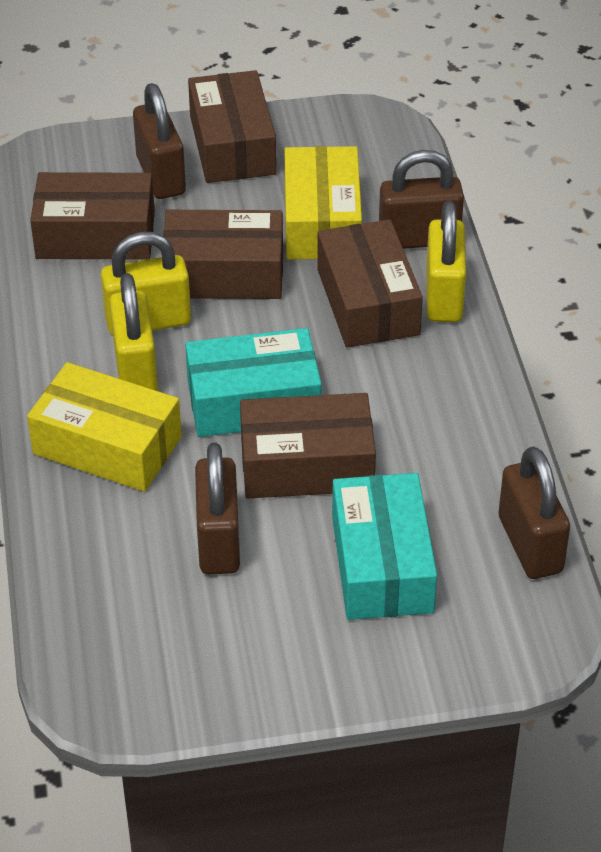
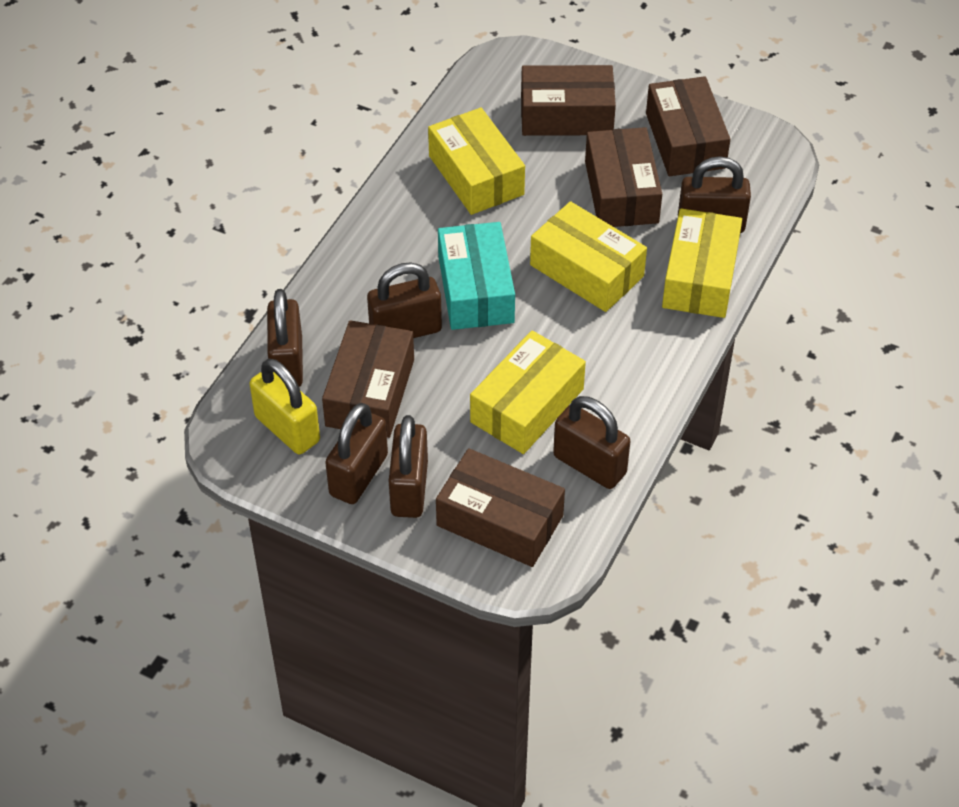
brown padlock: 4 -> 6
turquoise box: 2 -> 1
yellow box: 2 -> 4
yellow padlock: 3 -> 1

